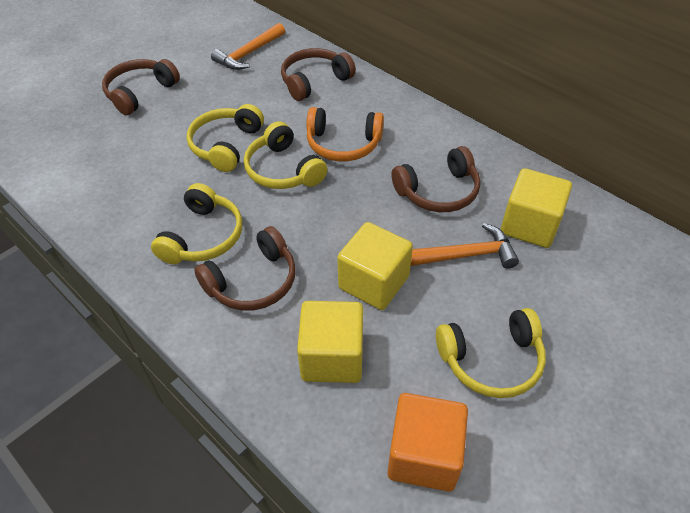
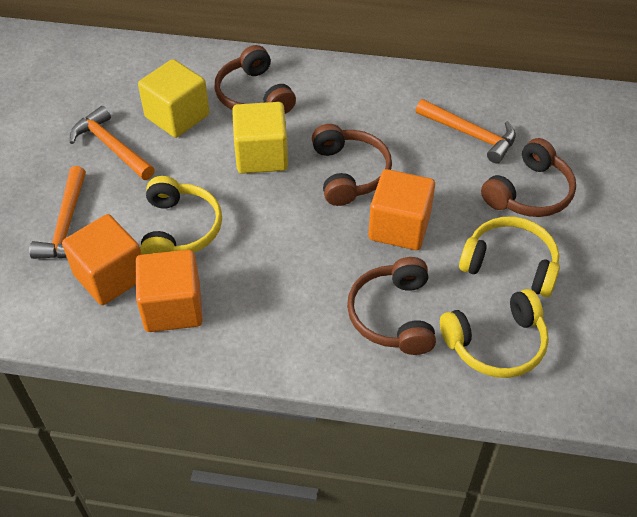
orange cube: 1 -> 3
orange hammer: 2 -> 3
orange headphones: 1 -> 0
yellow cube: 3 -> 2
yellow headphones: 4 -> 3

